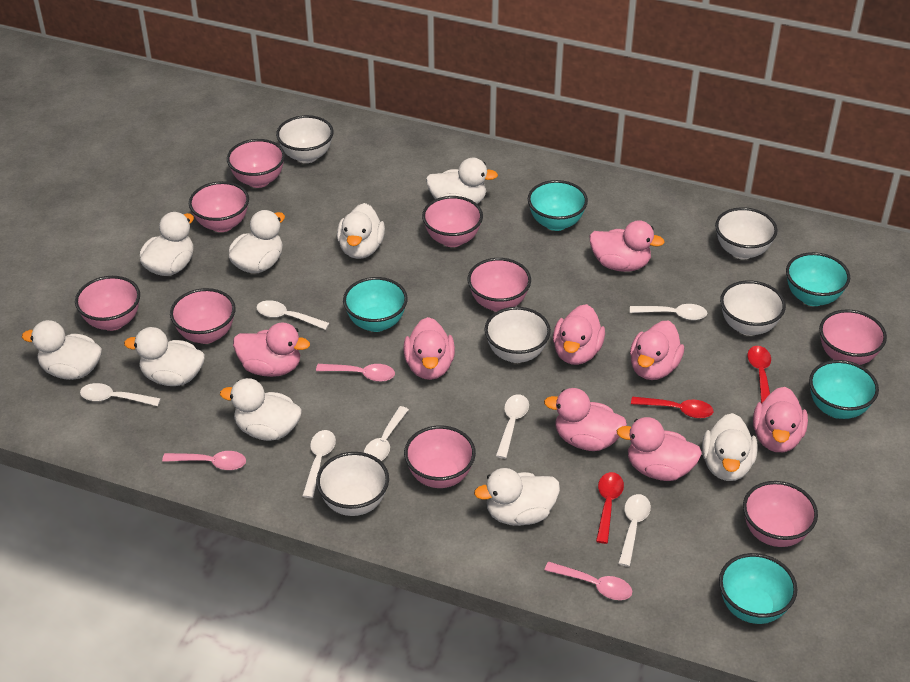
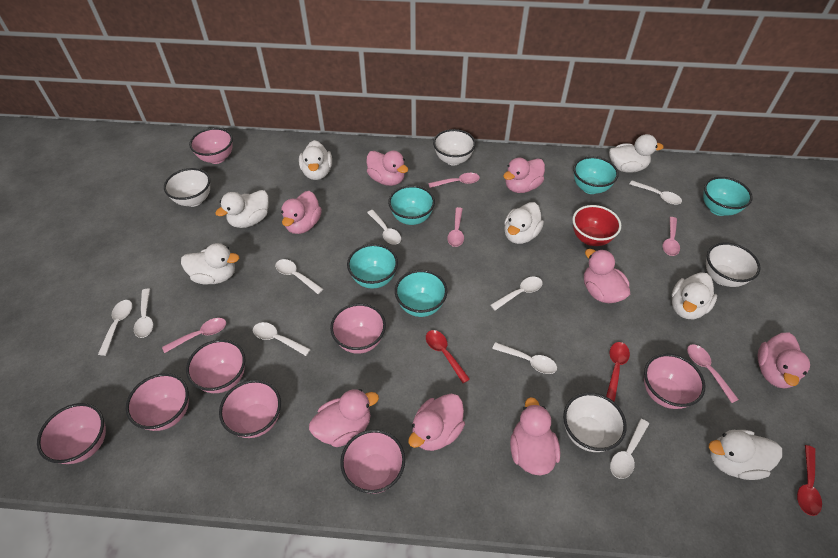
pink bowl: 9 -> 8
pink spoon: 3 -> 5
red bowl: 0 -> 1
white bowl: 5 -> 4
white duck: 9 -> 7
white spoon: 7 -> 9

